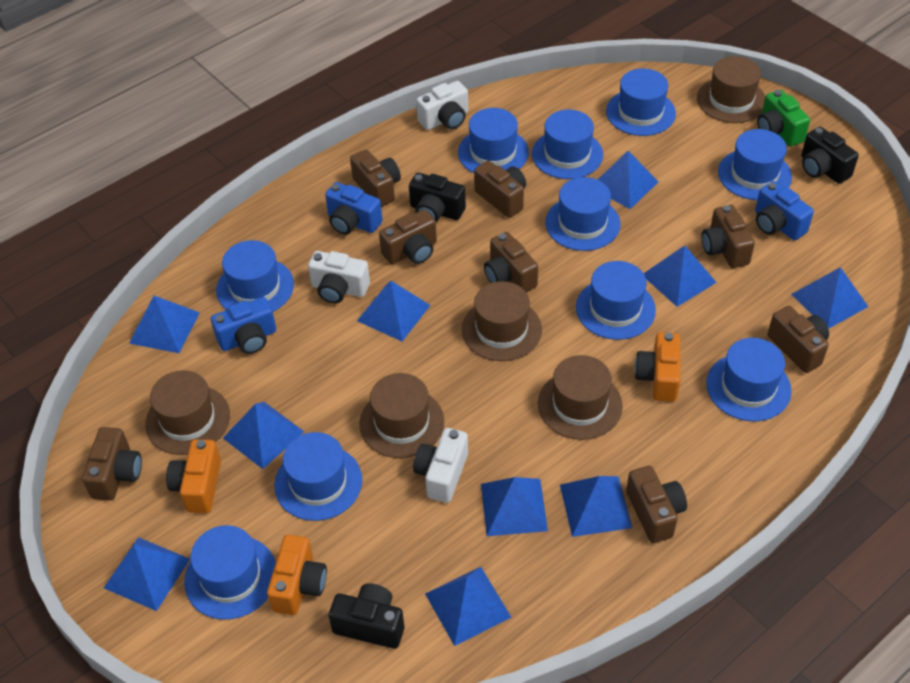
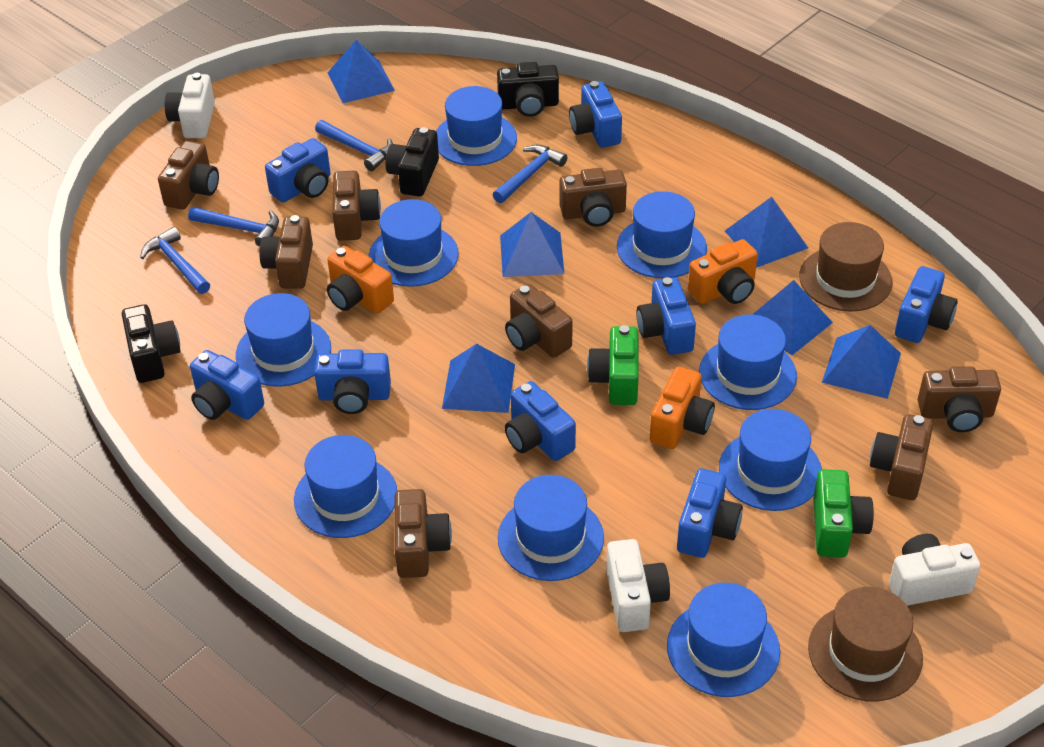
blue camera: 3 -> 8
blue hammer: 0 -> 4
blue hat: 10 -> 9
blue pyramid: 10 -> 6
brown hat: 5 -> 2
green camera: 1 -> 2

